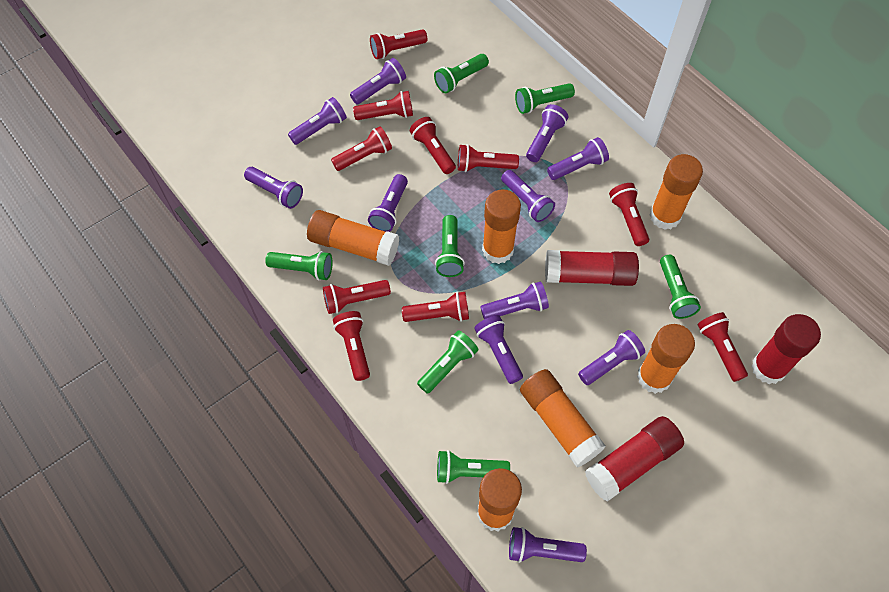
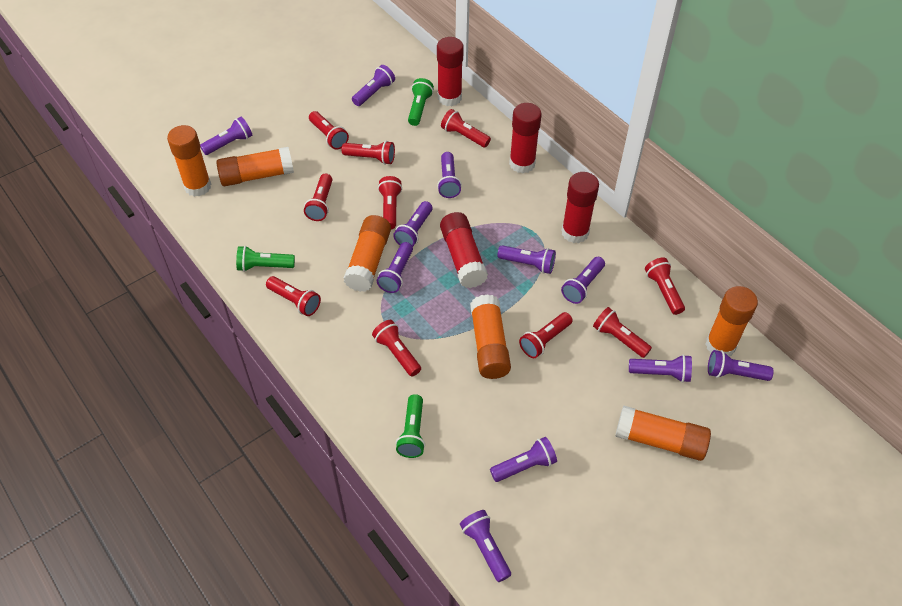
green flashlight: 7 -> 3
red glue stick: 3 -> 4

